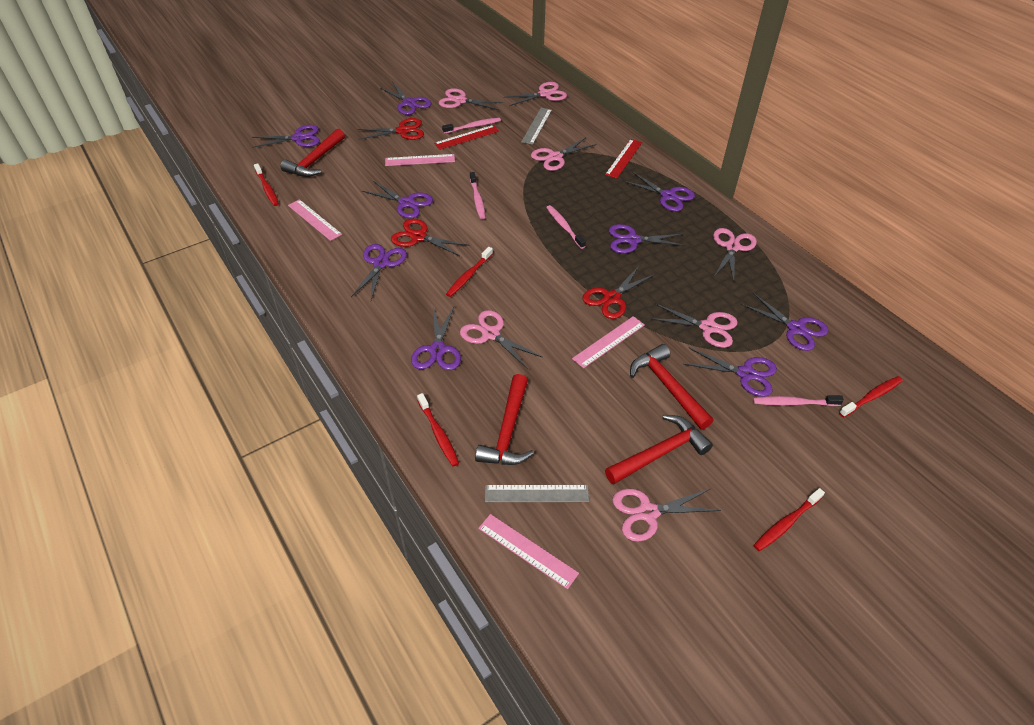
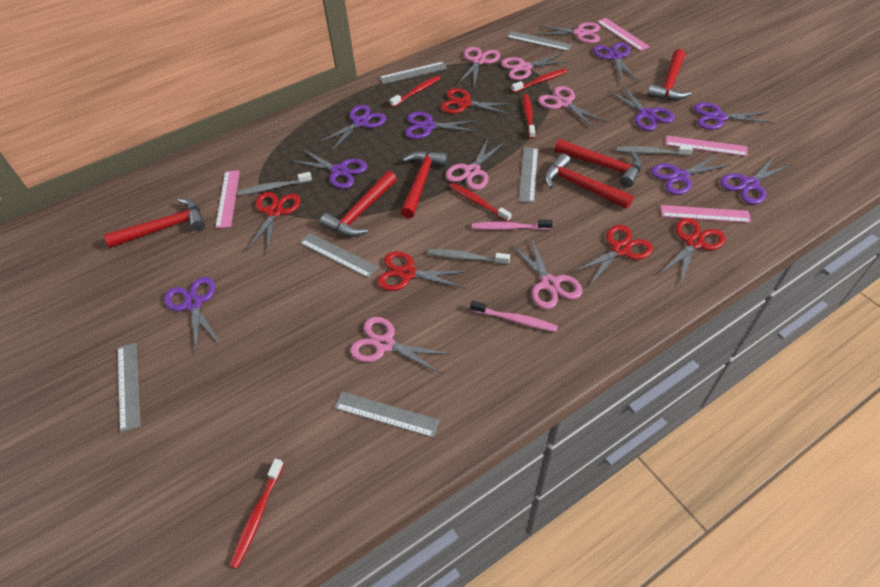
grey ruler: 2 -> 6
grey toothbrush: 0 -> 3
pink toothbrush: 4 -> 2
red hammer: 4 -> 6
red ruler: 2 -> 0
red scissors: 3 -> 5

